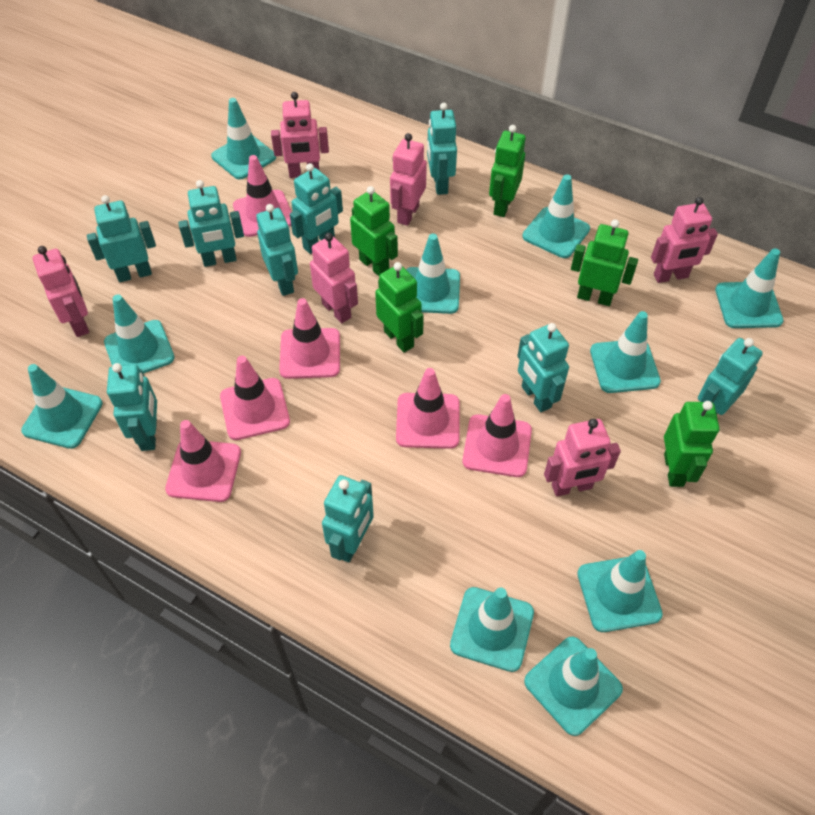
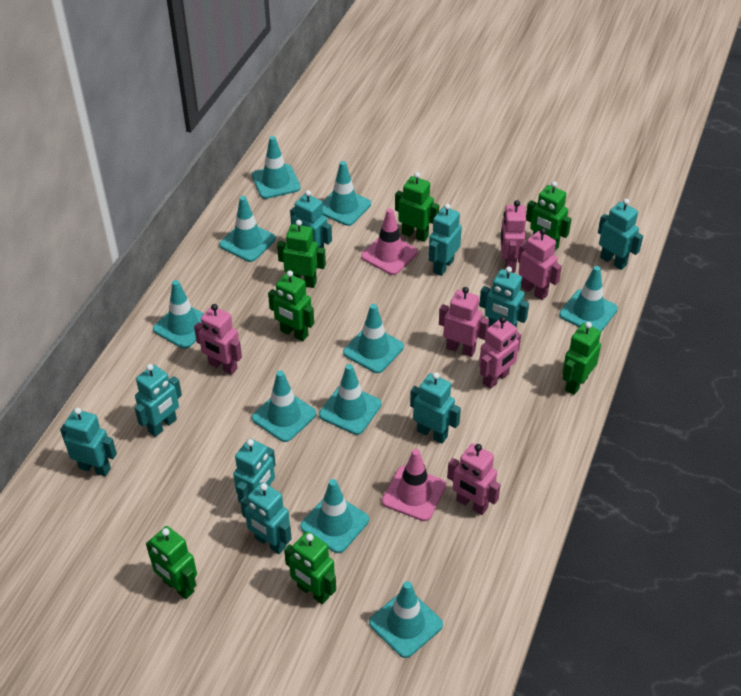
green robot: 5 -> 7
pink traffic cone: 6 -> 2

